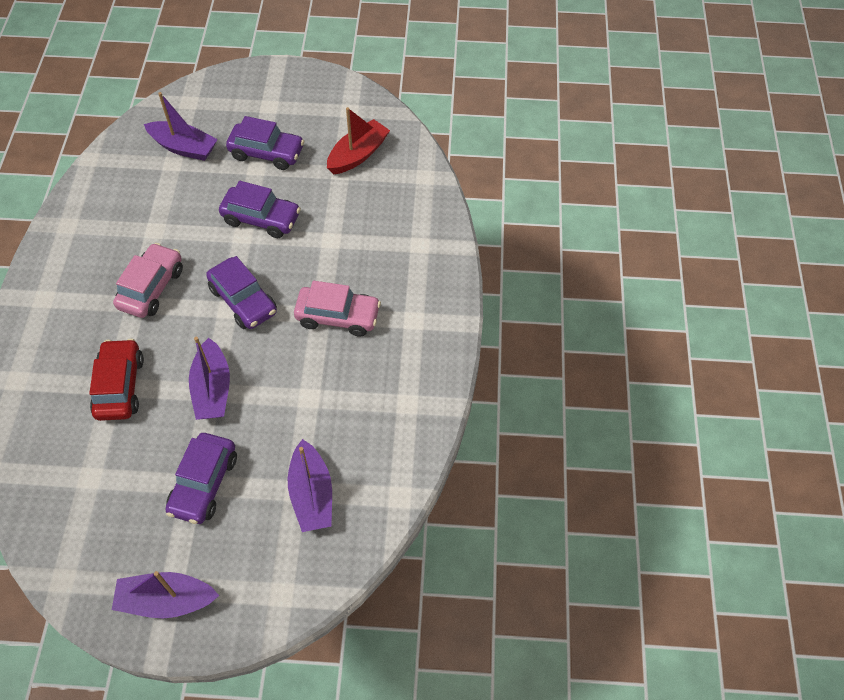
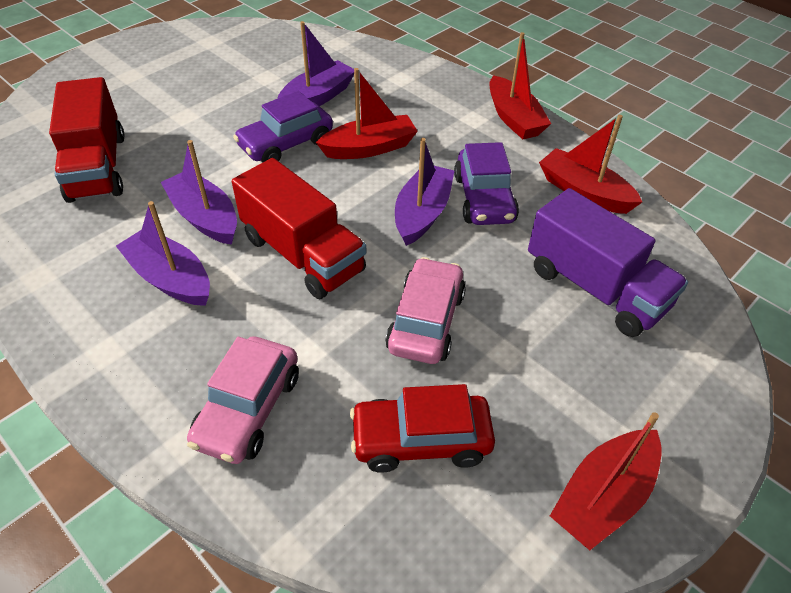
purple car: 4 -> 2
purple truck: 0 -> 1
red boat: 1 -> 4
red truck: 0 -> 2

